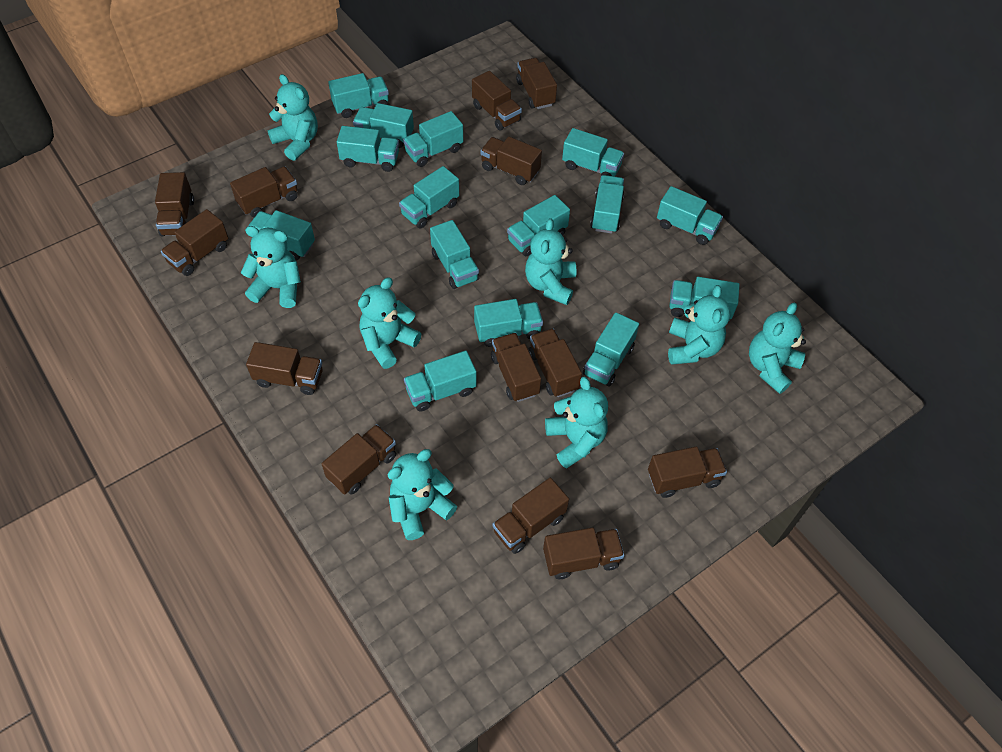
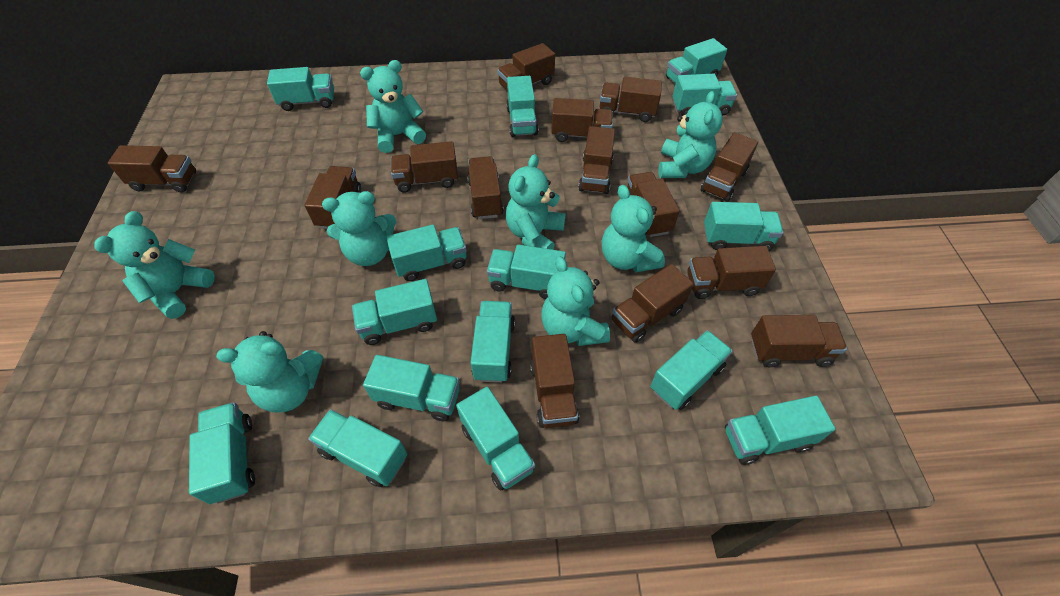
brown truck: 13 -> 14

